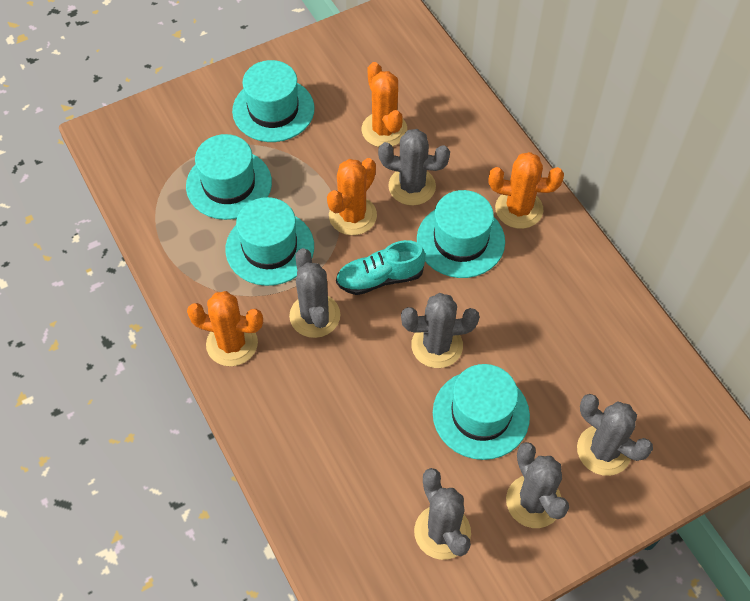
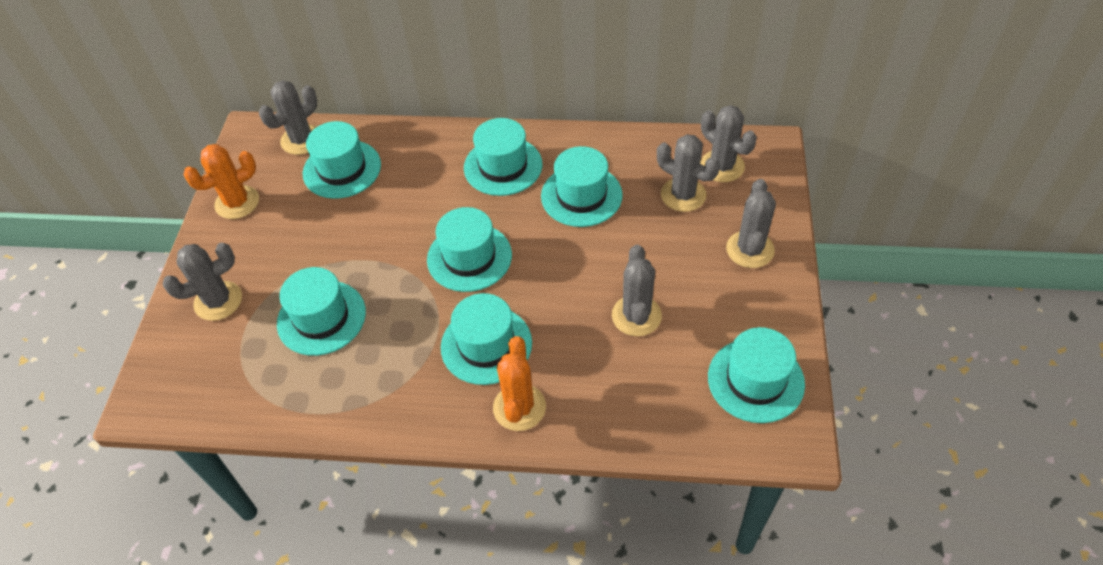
orange cactus: 4 -> 2
turquoise hat: 5 -> 7
turquoise shoe: 1 -> 0

